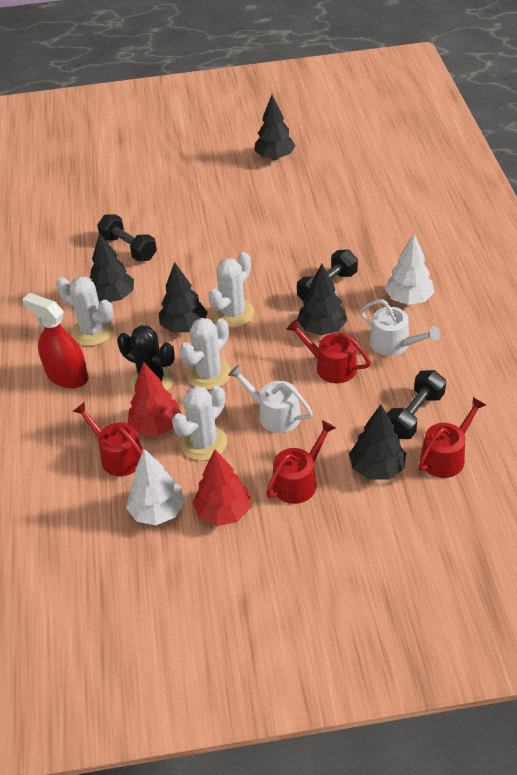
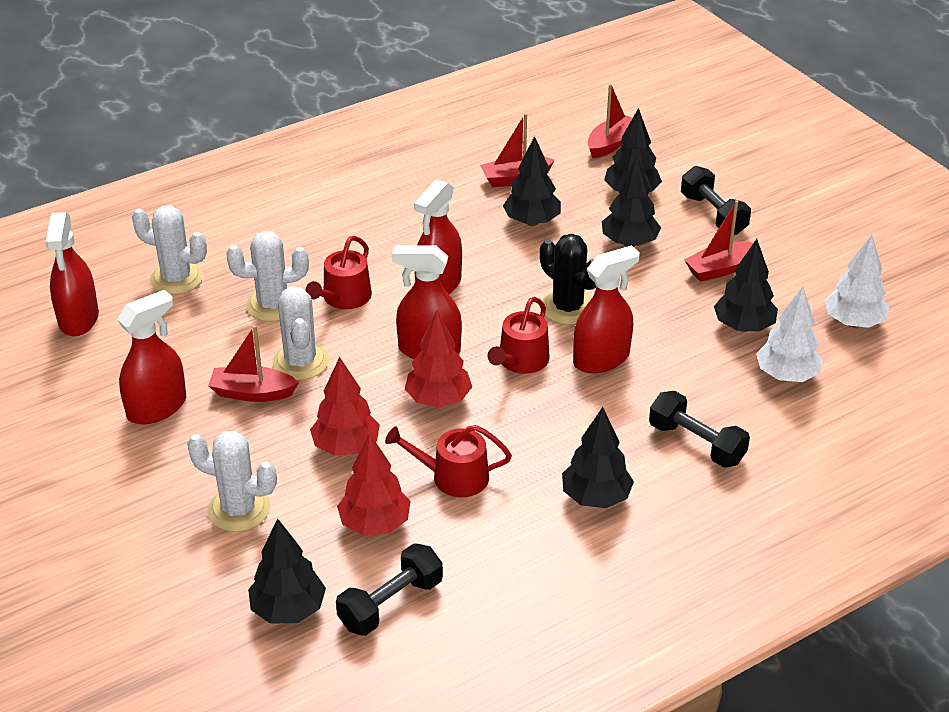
black tree: 5 -> 6
red boat: 0 -> 4
red spray bottle: 1 -> 5
red tree: 2 -> 3
red watering can: 4 -> 3
white watering can: 2 -> 0

